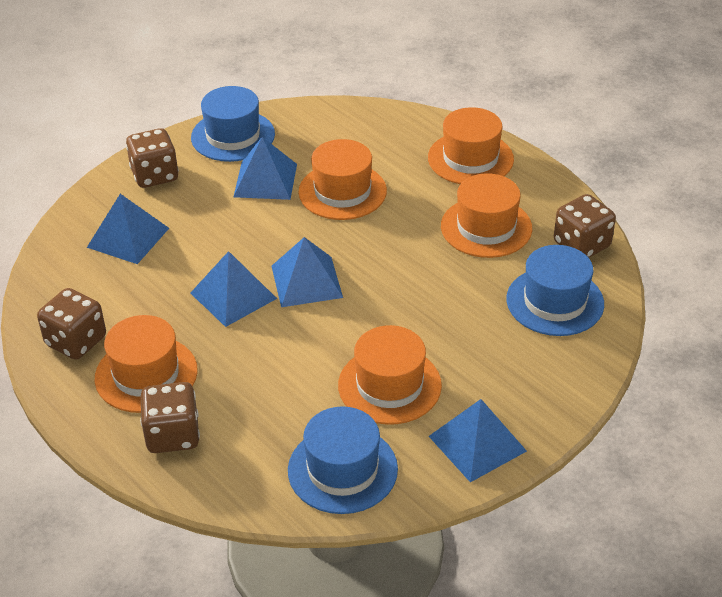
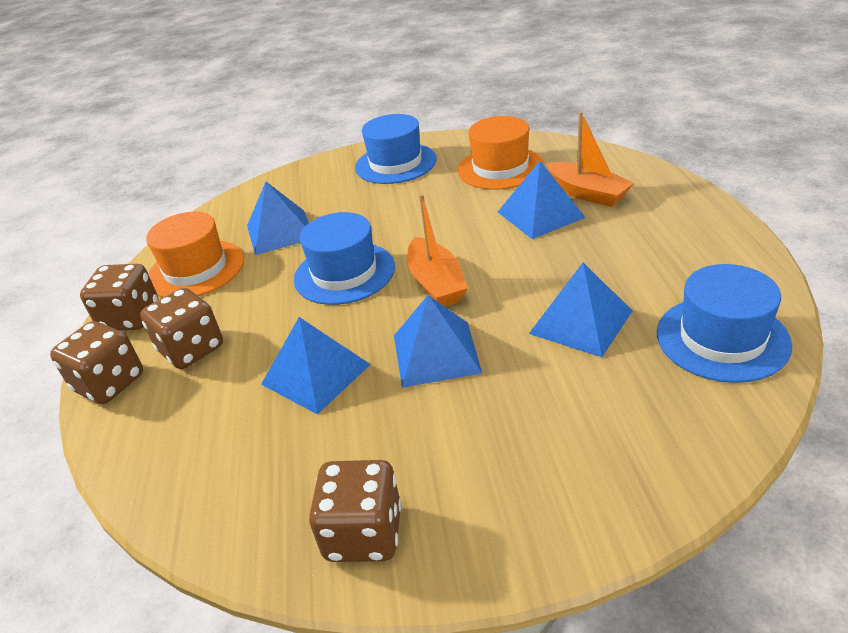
orange boat: 0 -> 2
orange hat: 5 -> 2

